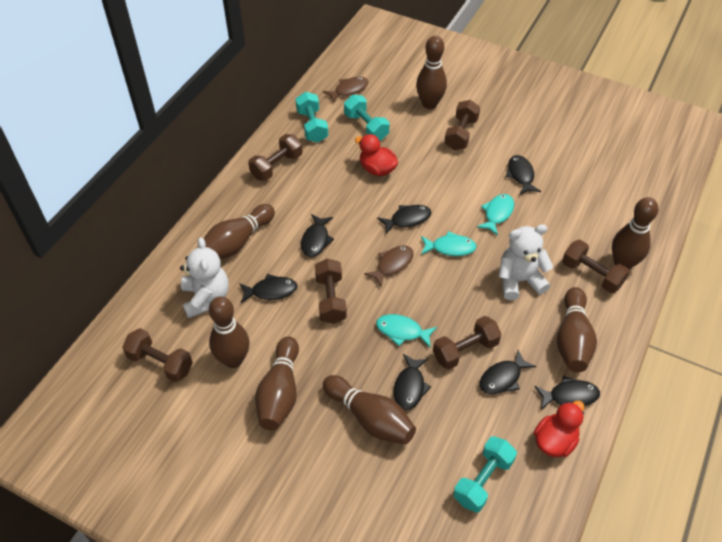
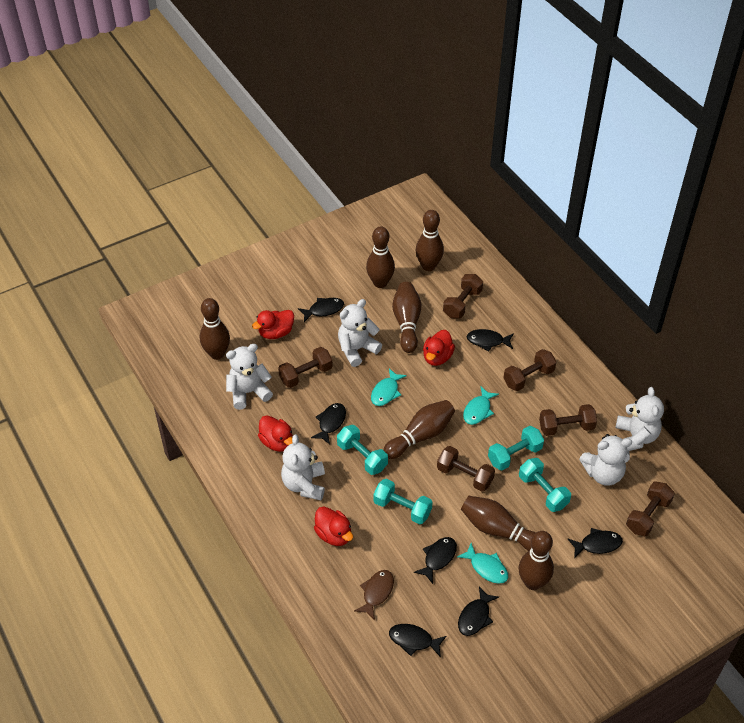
brown fish: 2 -> 1
red duck: 2 -> 4
turquoise dumbbell: 3 -> 4
white teddy bear: 2 -> 5

